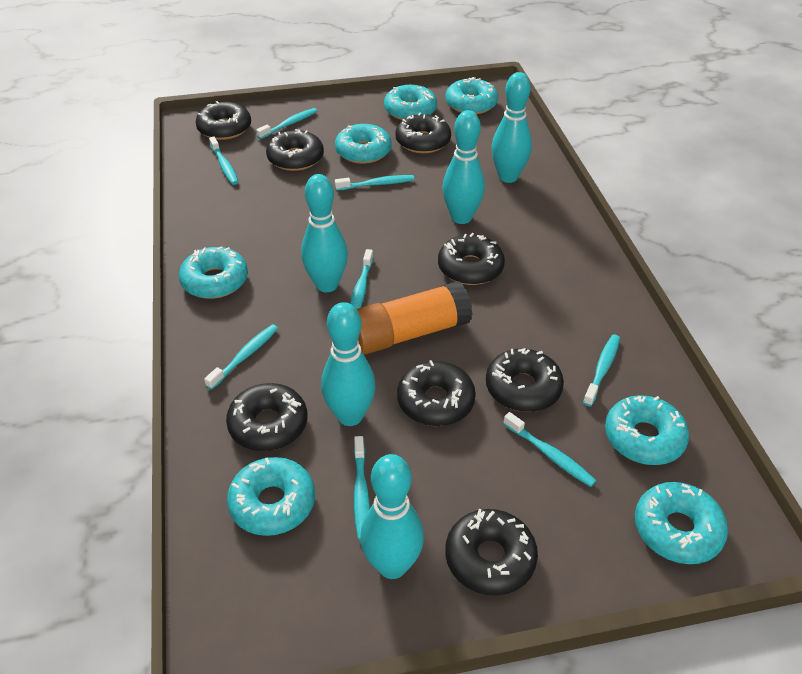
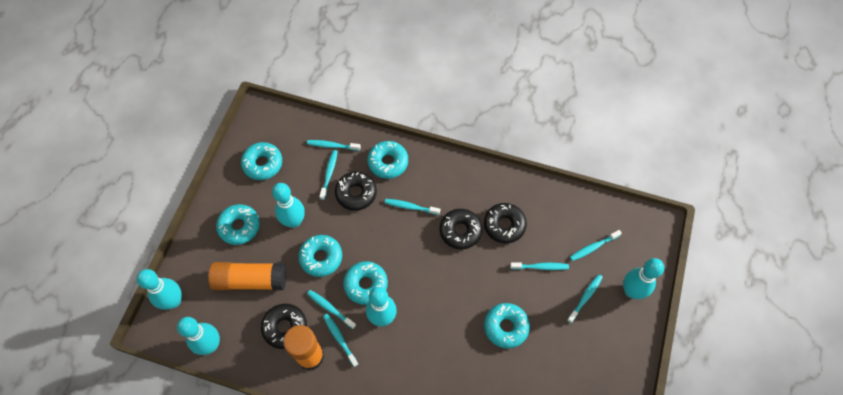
black donut: 8 -> 4
orange glue stick: 1 -> 2
turquoise donut: 7 -> 6

